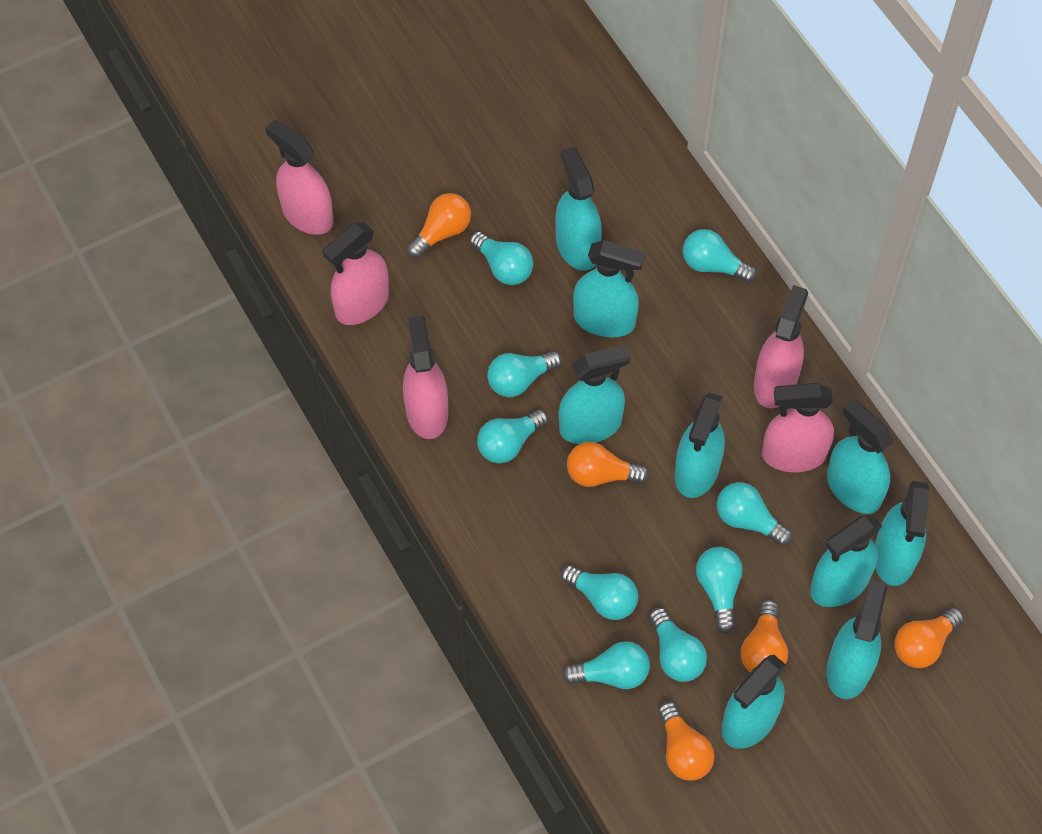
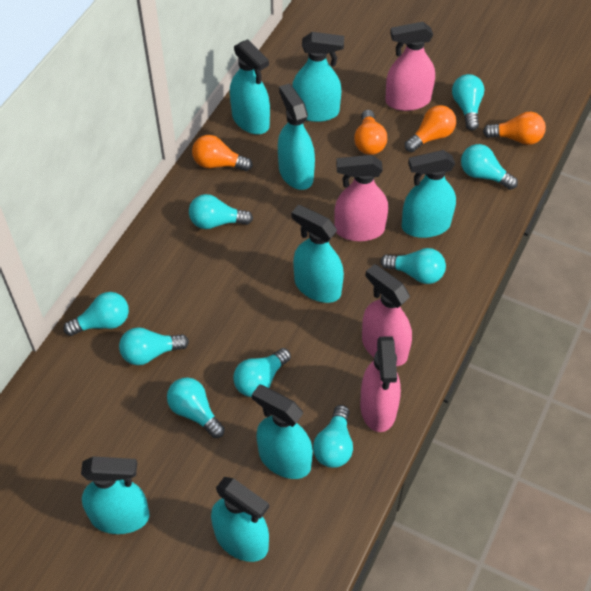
orange light bulb: 5 -> 4
pink spray bottle: 5 -> 4
turquoise spray bottle: 9 -> 8

